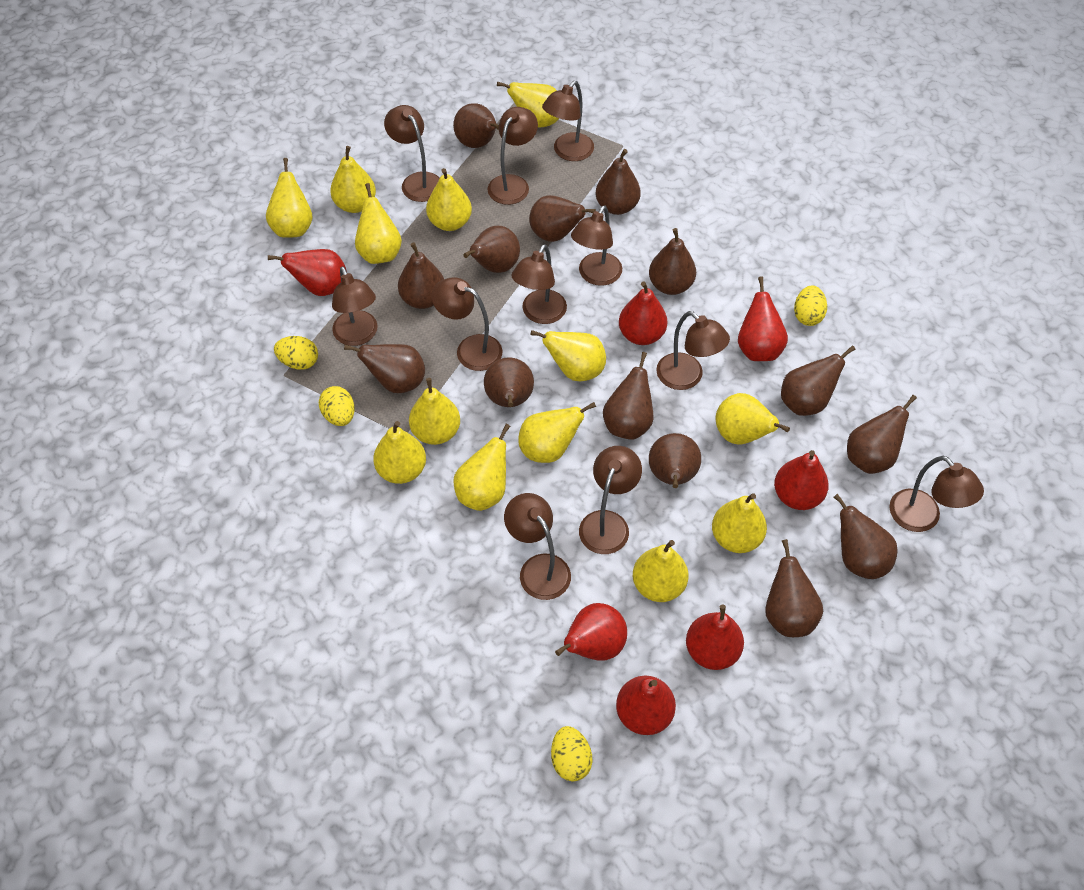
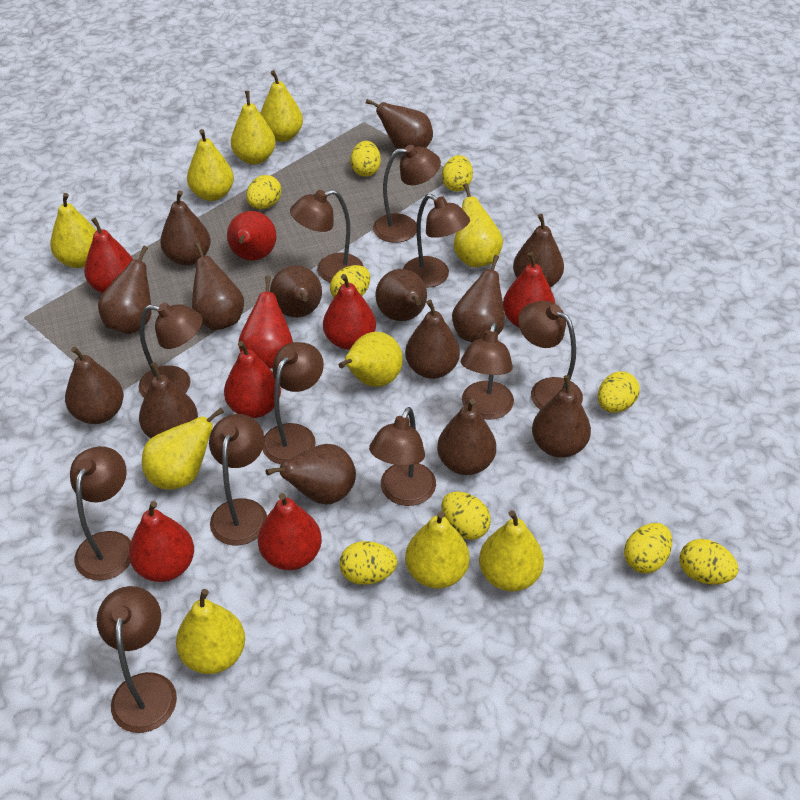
red pear: 7 -> 8
yellow egg: 4 -> 9
yellow pear: 13 -> 10

